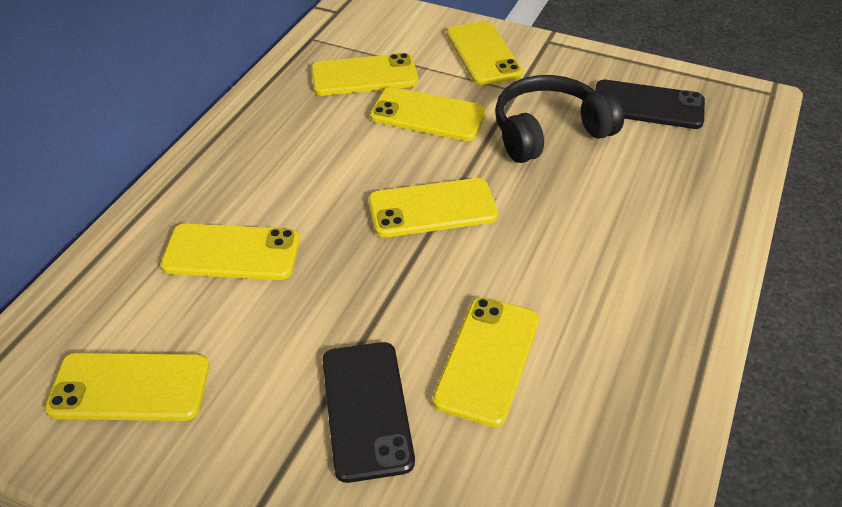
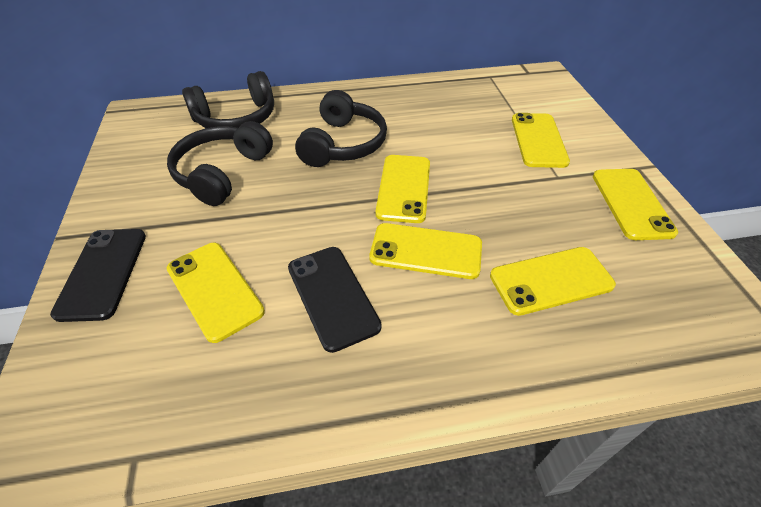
black headphones: 1 -> 3
yellow phone: 7 -> 6

